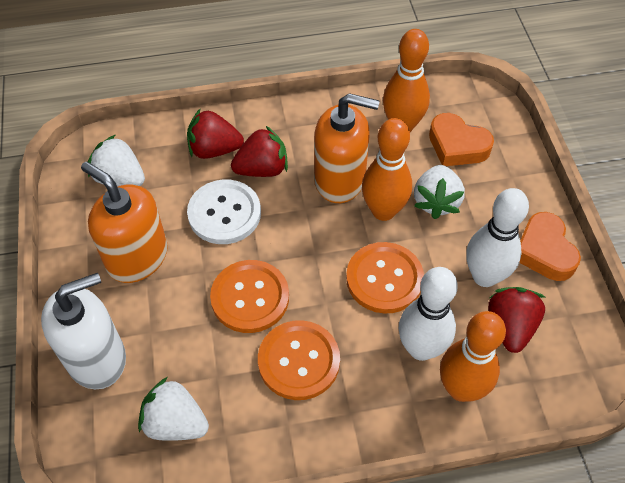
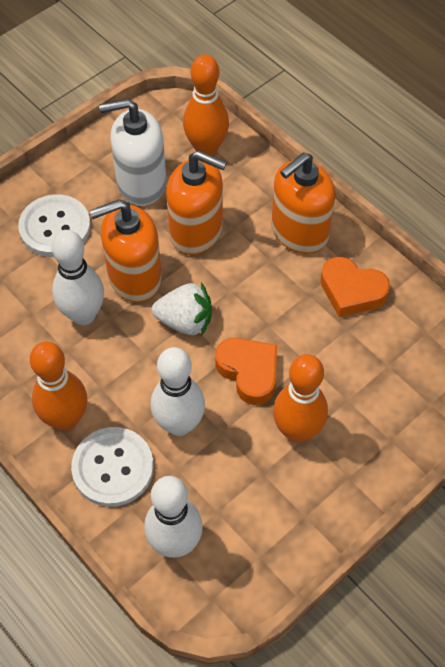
orange button: 3 -> 0
orange soap dispenser: 2 -> 3
red strawberry: 3 -> 0
white bowling pin: 2 -> 3
white button: 1 -> 2
white strawberry: 3 -> 1

